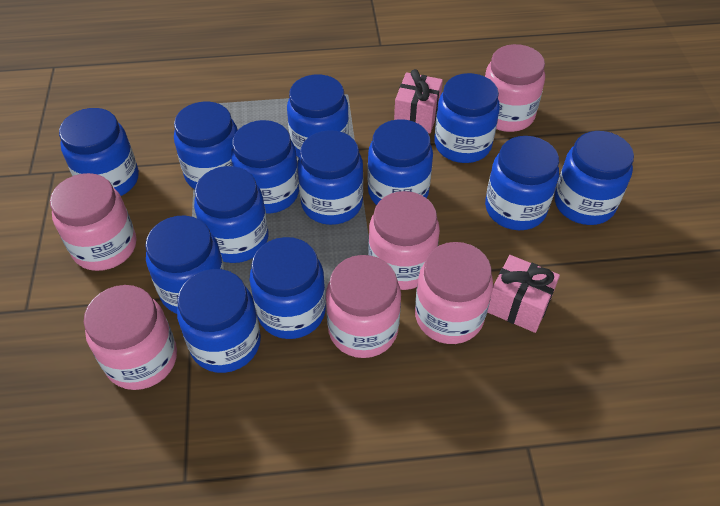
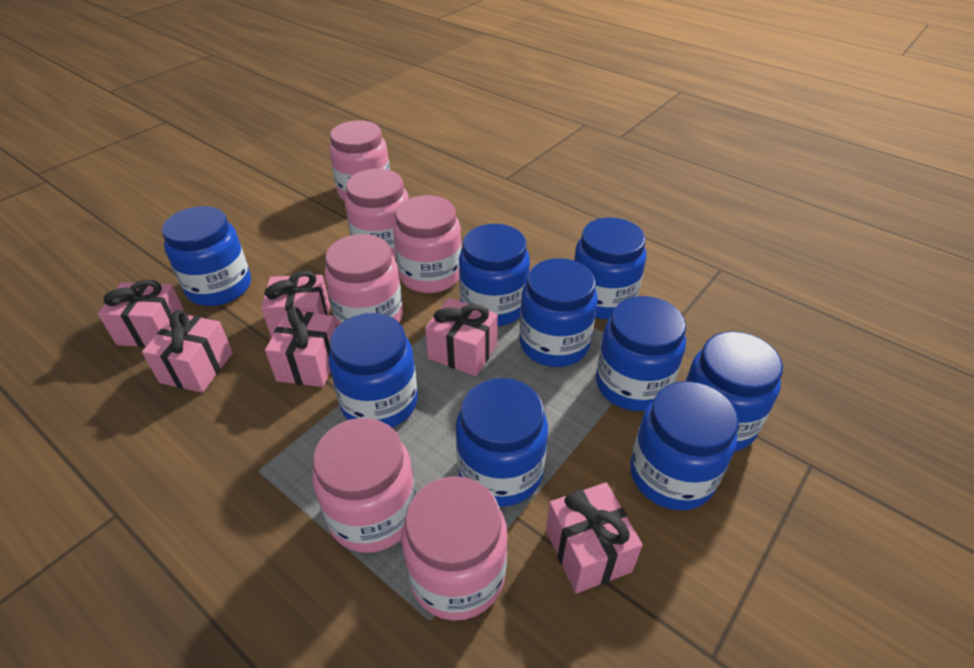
blue jar: 13 -> 9
pink gift: 2 -> 6

